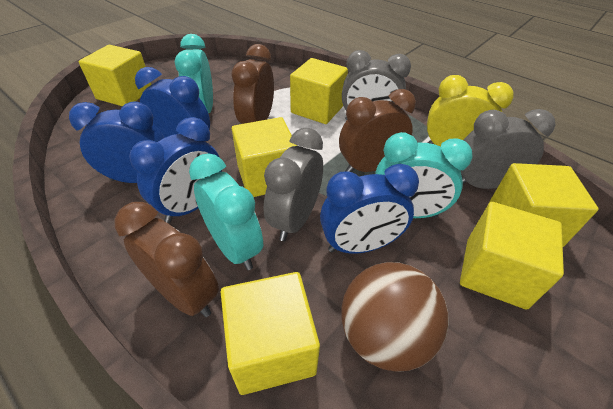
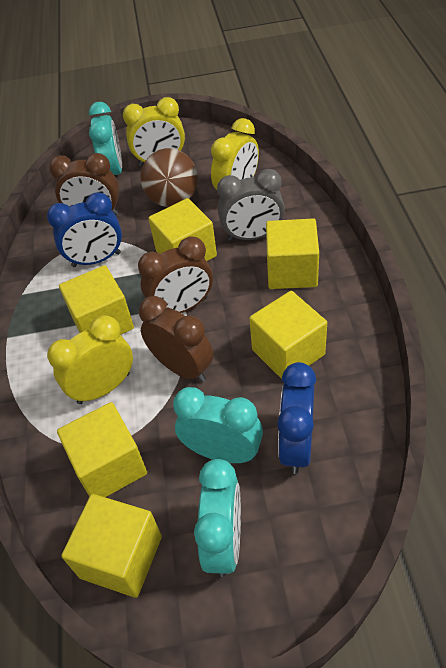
blue clock: 4 -> 2
grey clock: 3 -> 1
yellow clock: 1 -> 3

